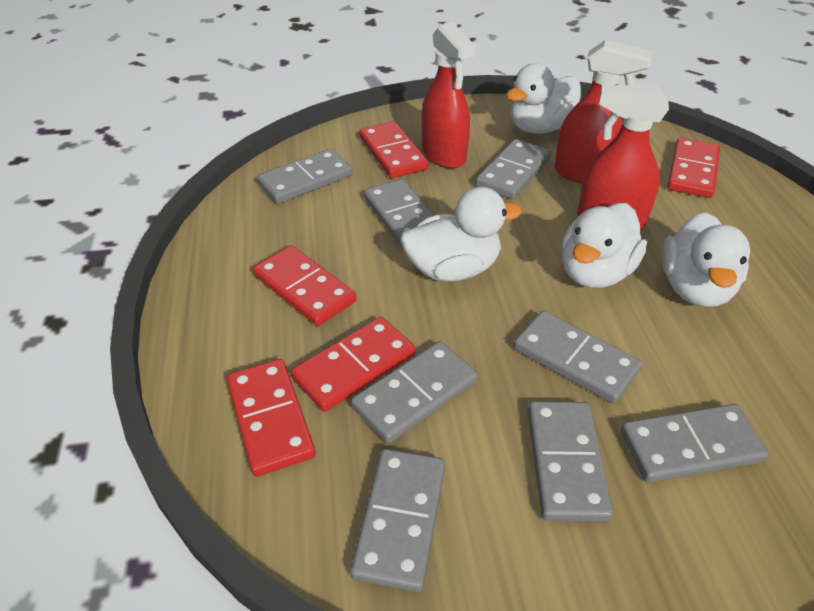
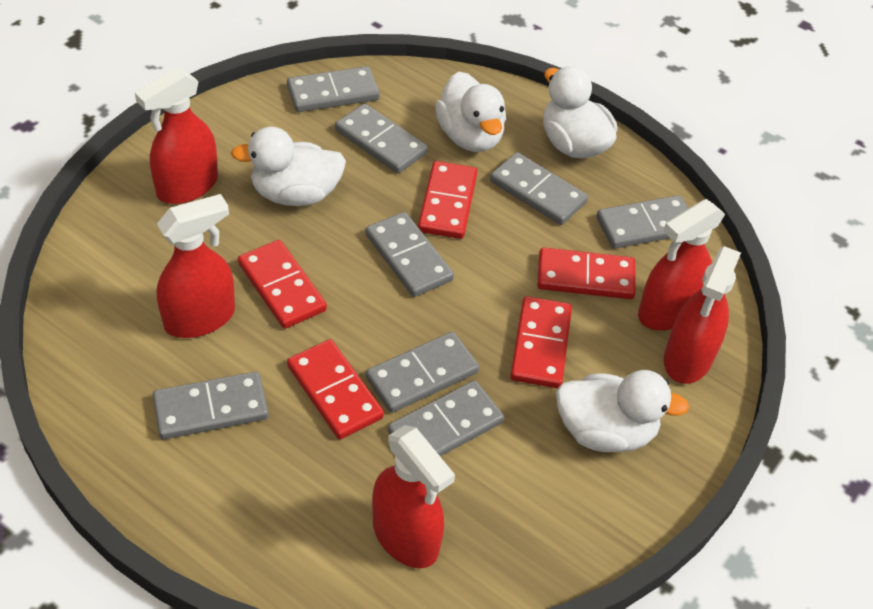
red spray bottle: 3 -> 5

